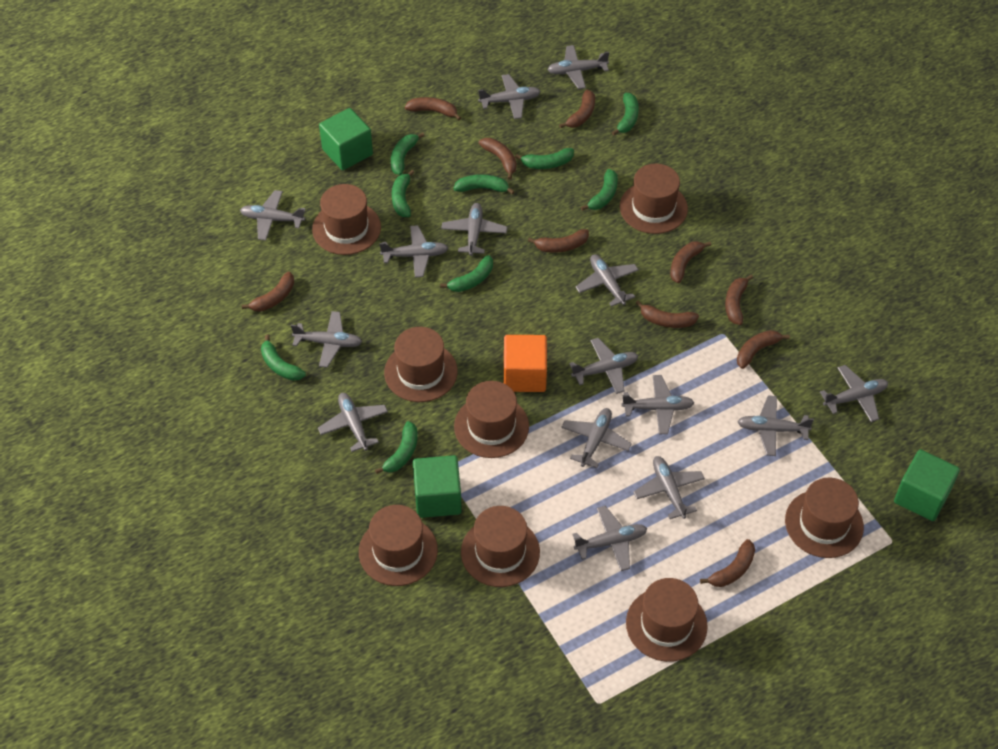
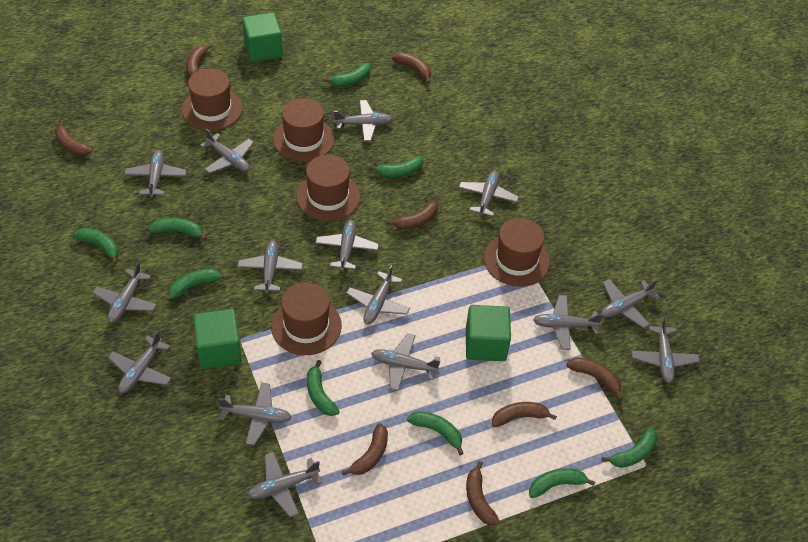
brown banana: 10 -> 8
brown hat: 8 -> 5
orange cube: 1 -> 0

